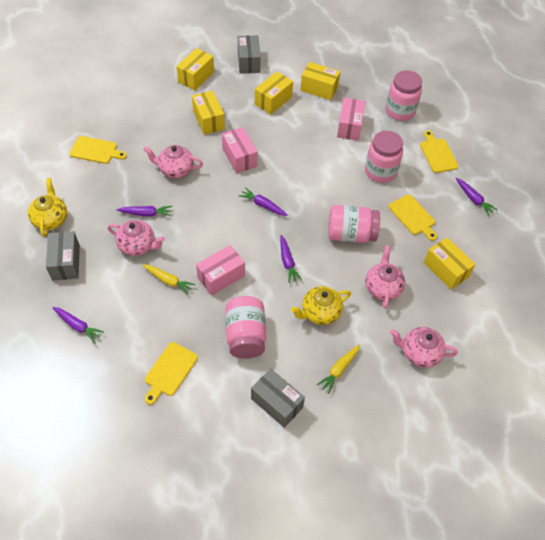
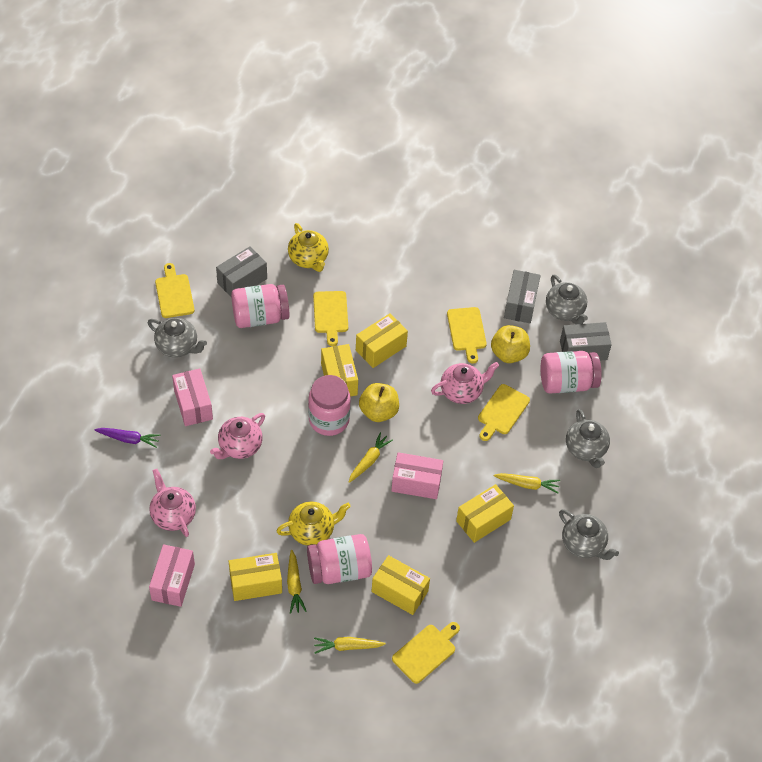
grey teapot: 0 -> 4
pink teapot: 4 -> 3
purple carrot: 5 -> 1
yellow apple: 0 -> 2
yellow carrot: 2 -> 4
yellow cutting board: 4 -> 5

